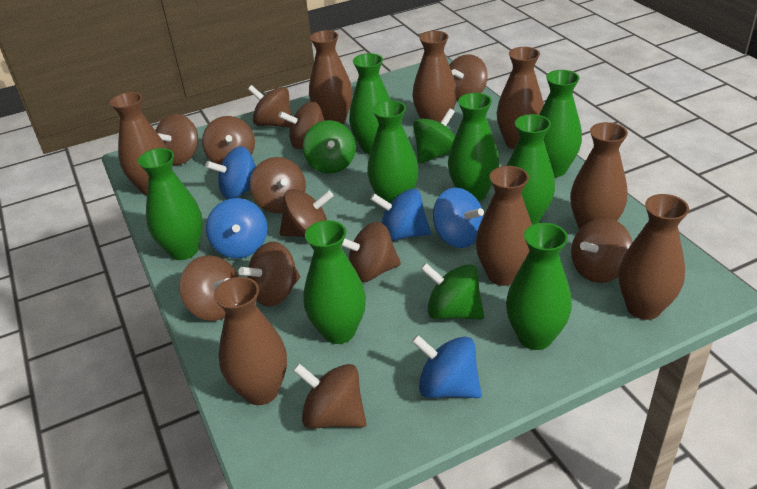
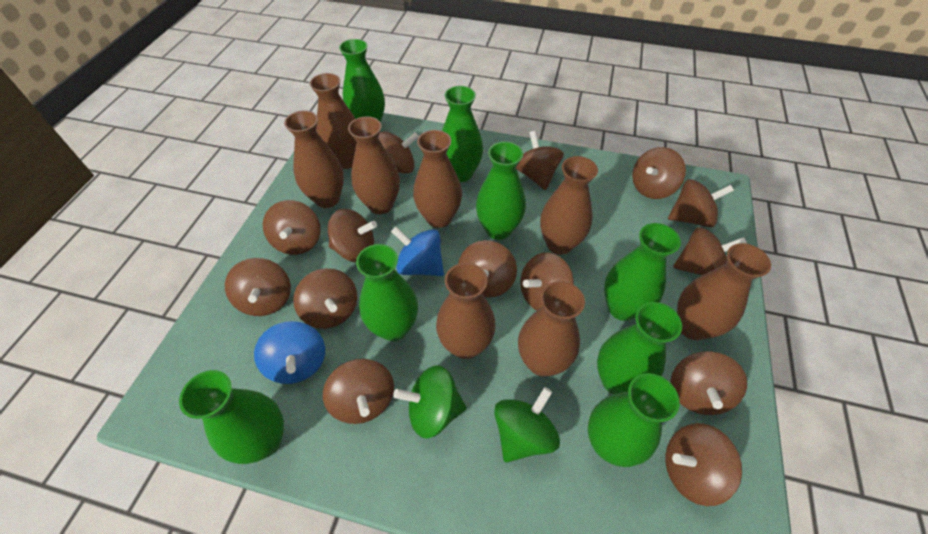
blue spinning top: 5 -> 2
brown spinning top: 12 -> 14
green spinning top: 3 -> 2

